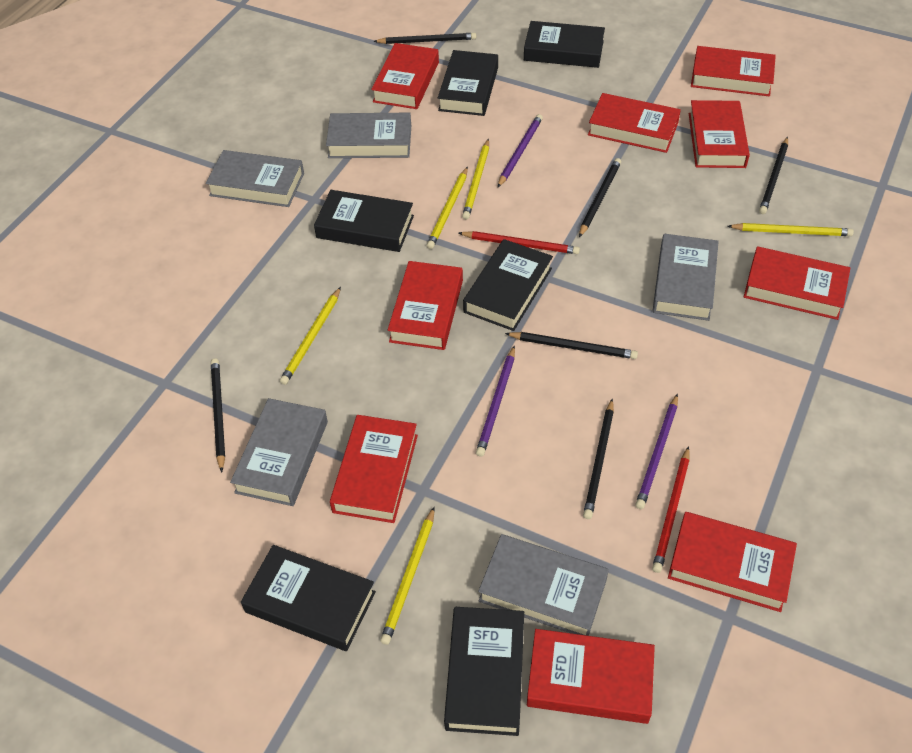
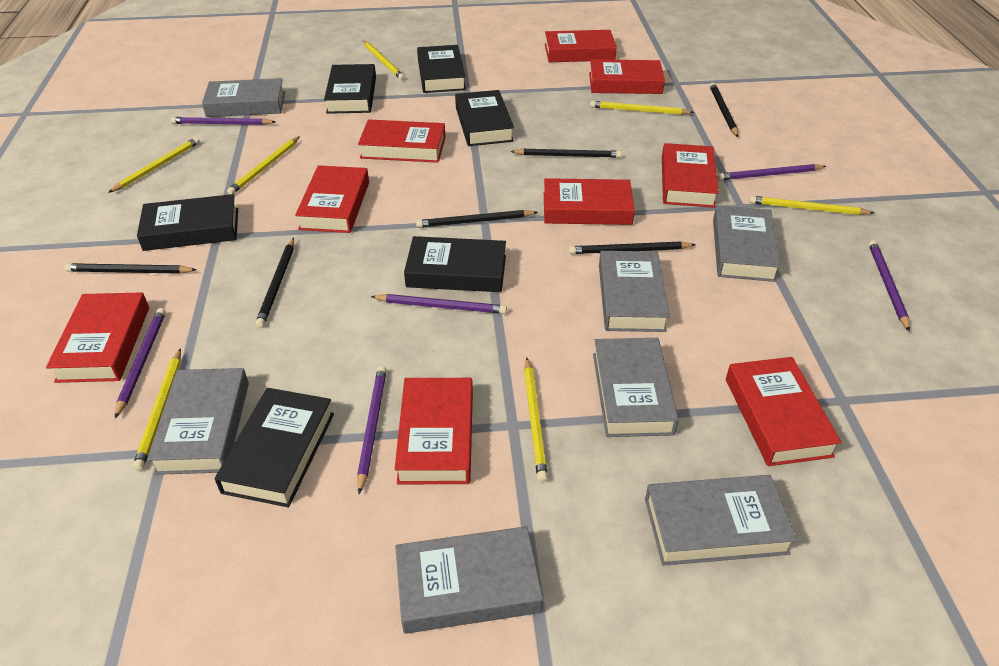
grey book: 5 -> 7
purple pencil: 3 -> 6
red pencil: 2 -> 0
yellow pencil: 5 -> 7

